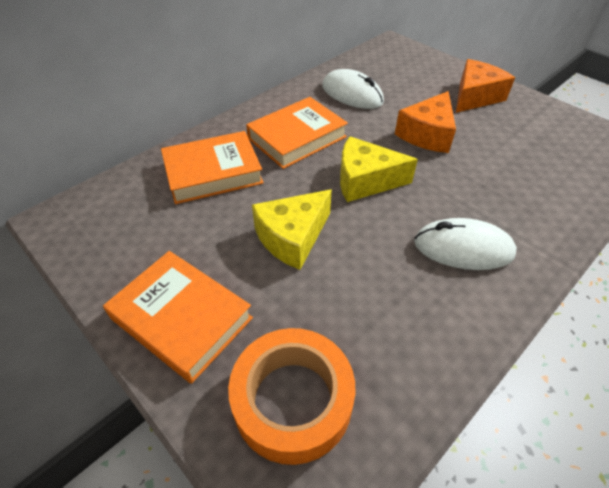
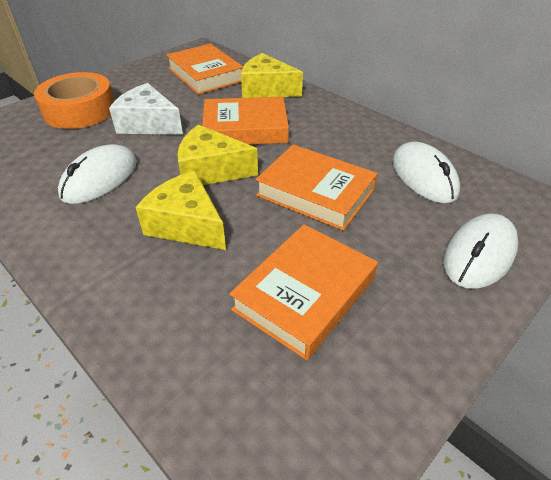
orange book: 3 -> 4
orange cheese: 2 -> 0
white cheese: 0 -> 1
white mouse: 2 -> 3
yellow cheese: 2 -> 3

